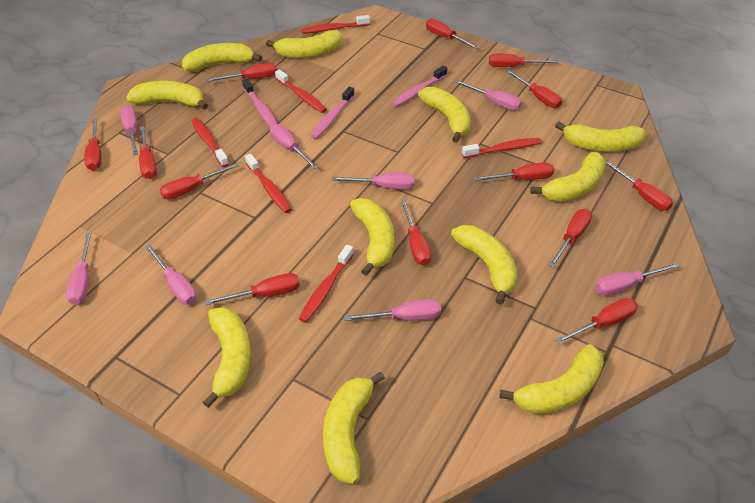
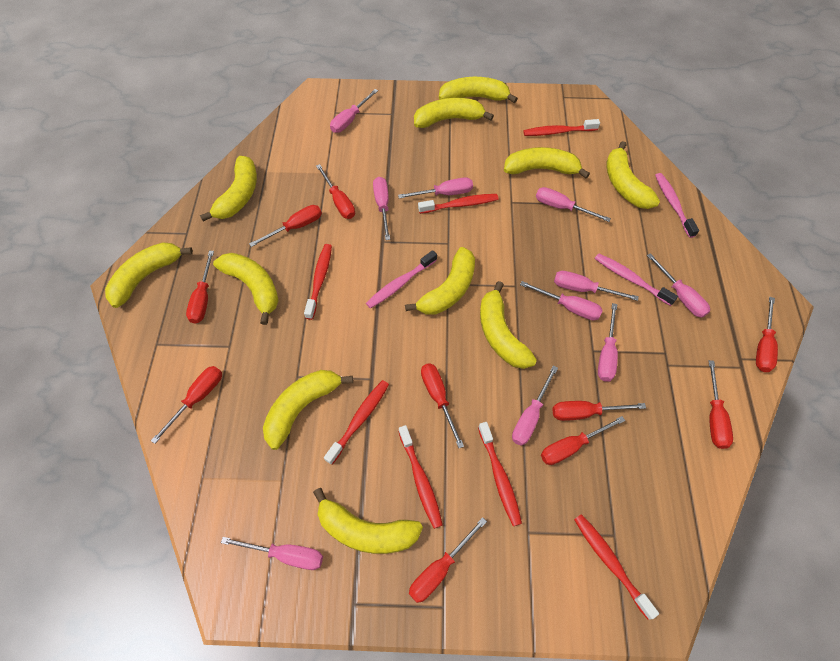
pink screwdriver: 8 -> 10
red screwdriver: 13 -> 10
red toothbrush: 6 -> 7

